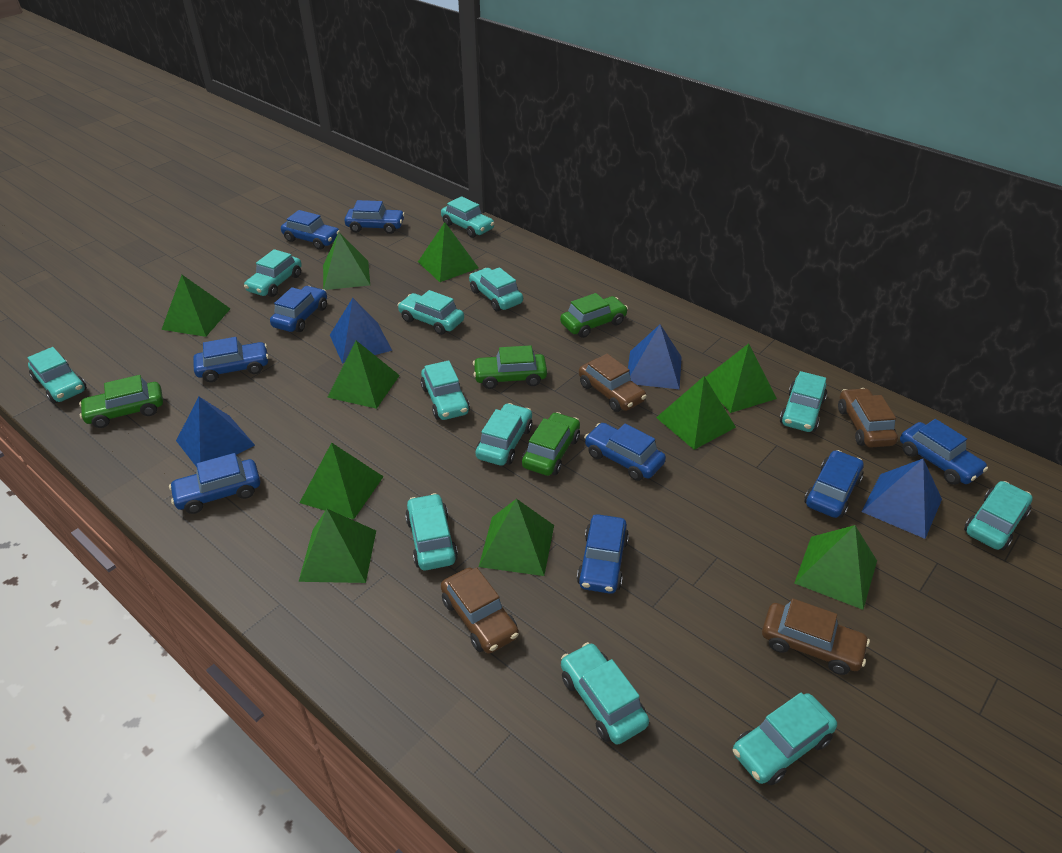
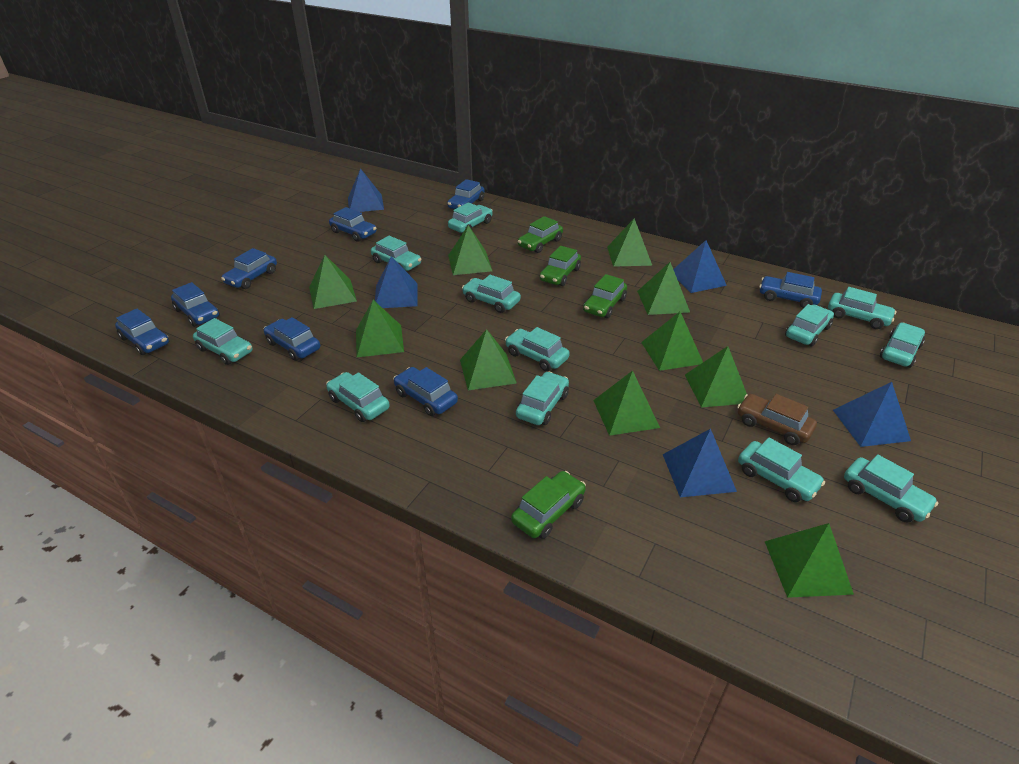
blue car: 9 -> 8
blue pyramid: 4 -> 5
brown car: 4 -> 1

